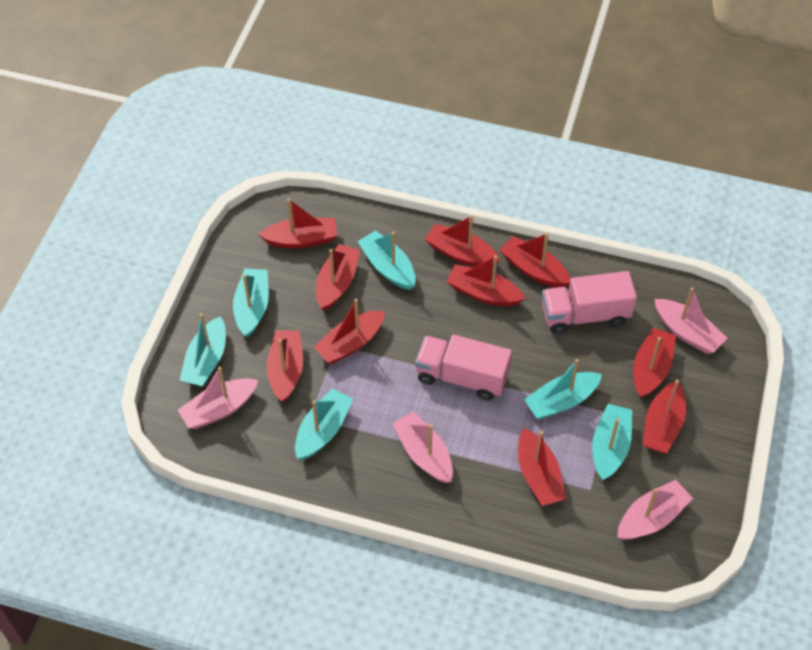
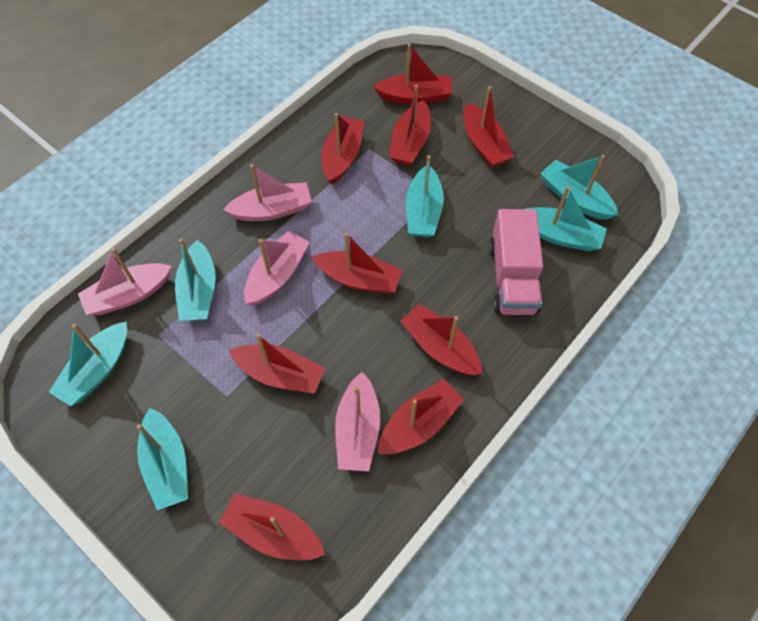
pink truck: 2 -> 1
red boat: 10 -> 9

